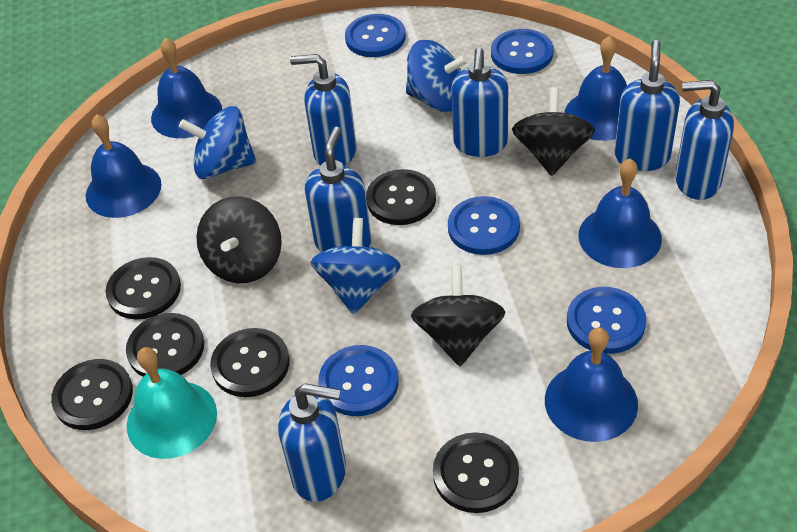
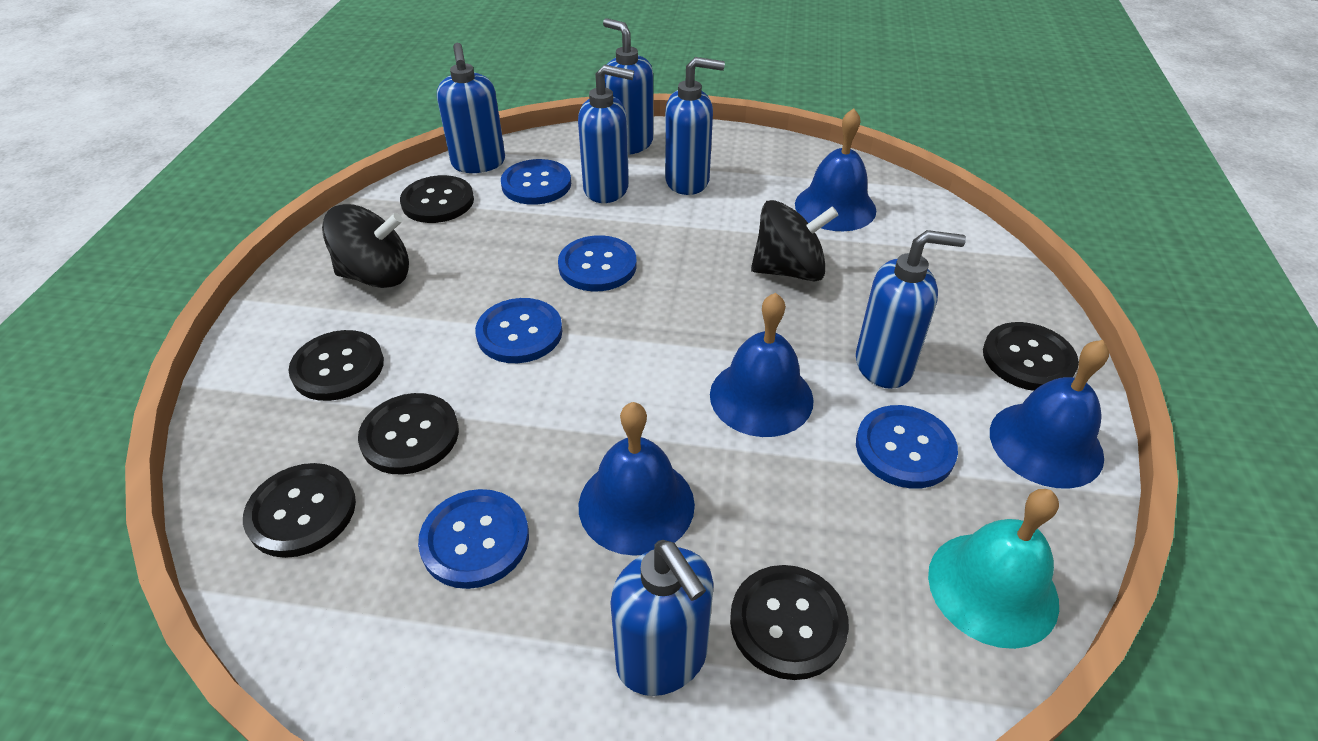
black spinning top: 3 -> 2
blue bell: 5 -> 4
blue spinning top: 3 -> 0

